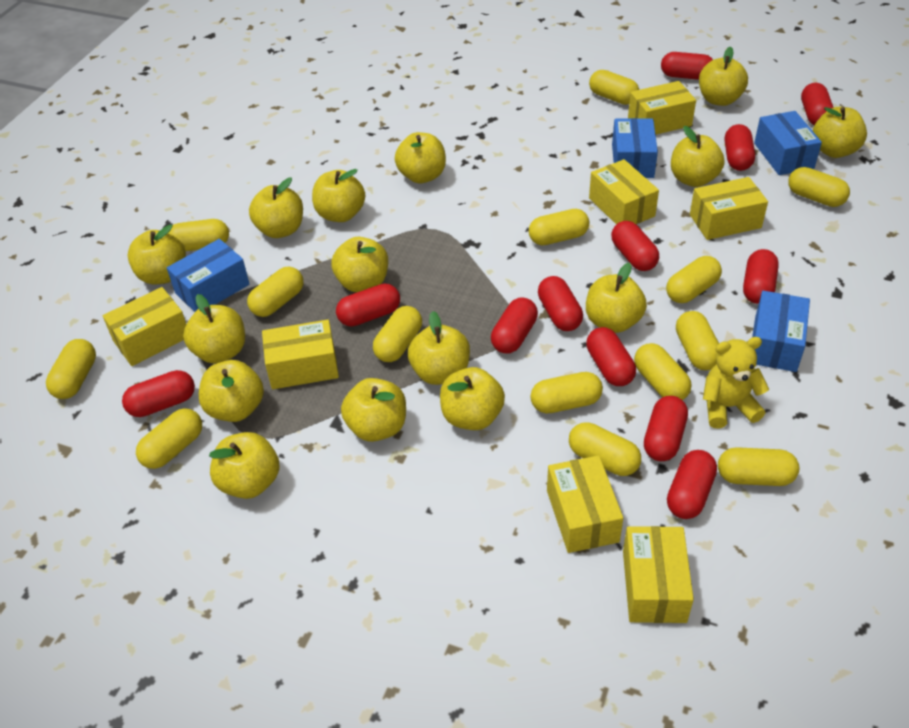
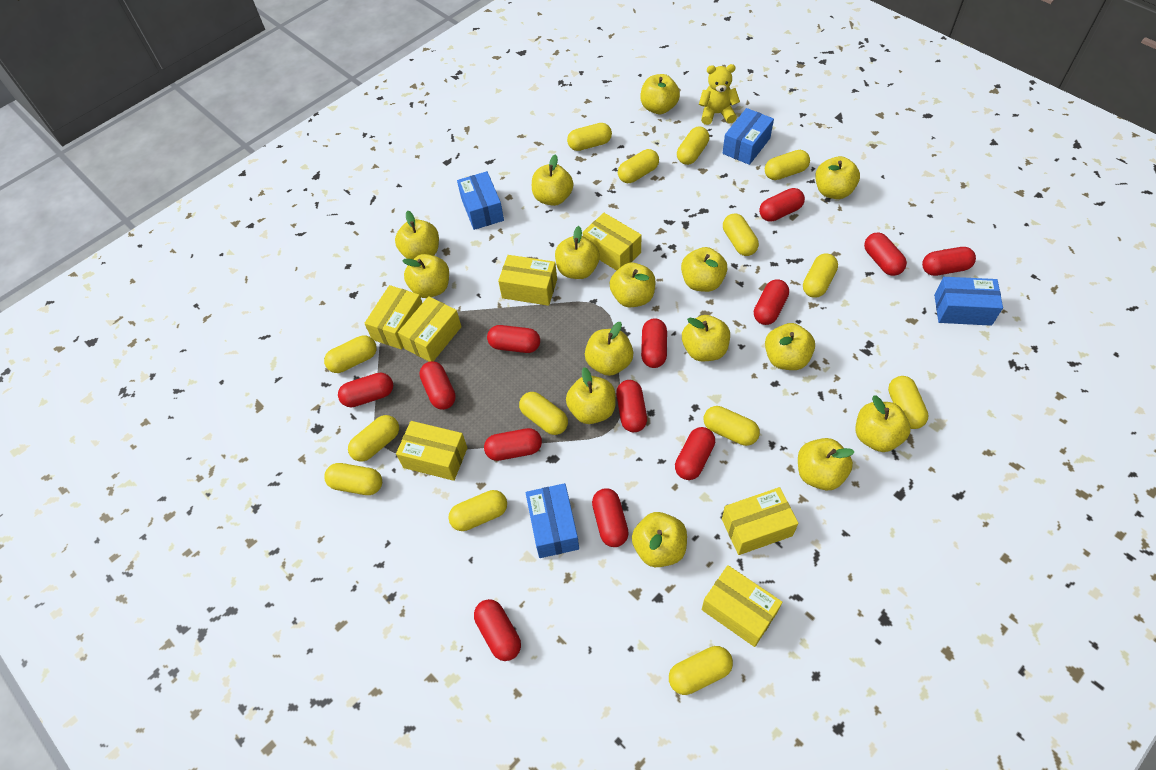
red capsule: 12 -> 13

